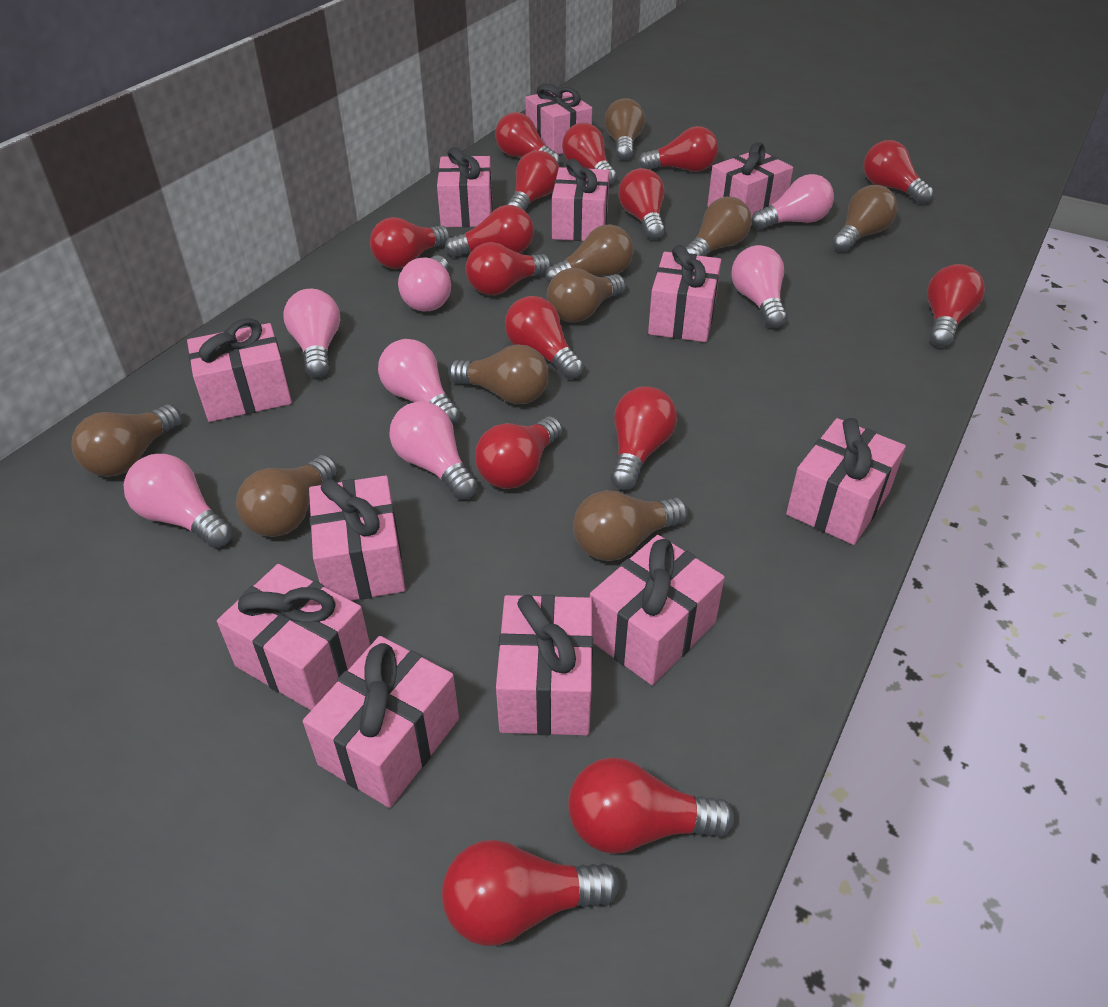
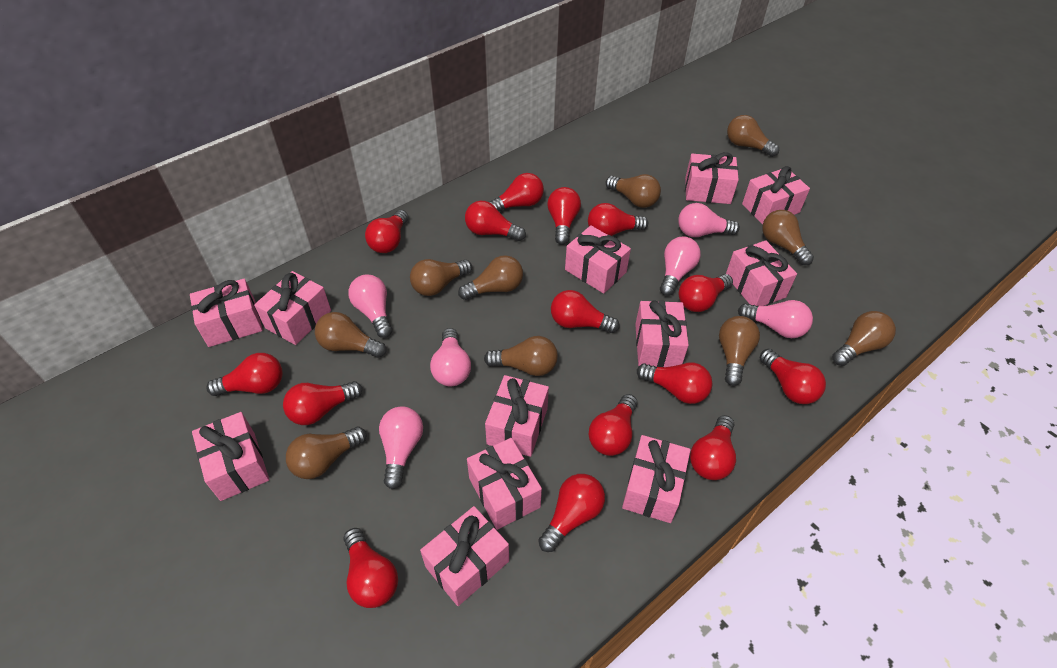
brown light bulb: 9 -> 10
pink light bulb: 7 -> 6

